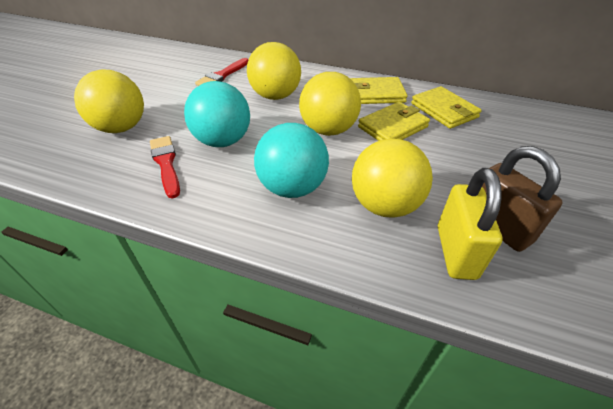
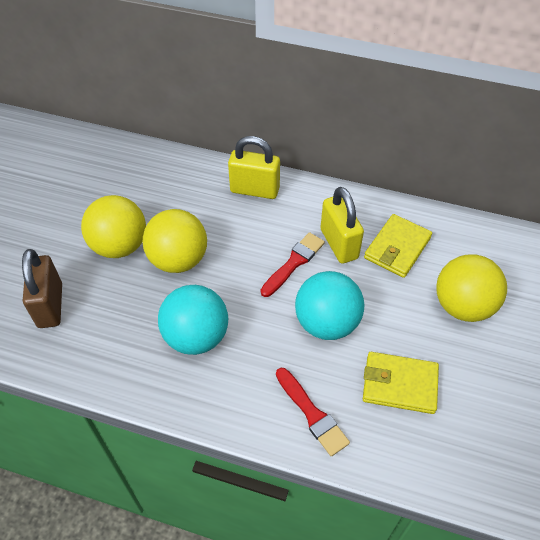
yellow ball: 4 -> 3
yellow padlock: 1 -> 2
yellow wallet: 3 -> 2

